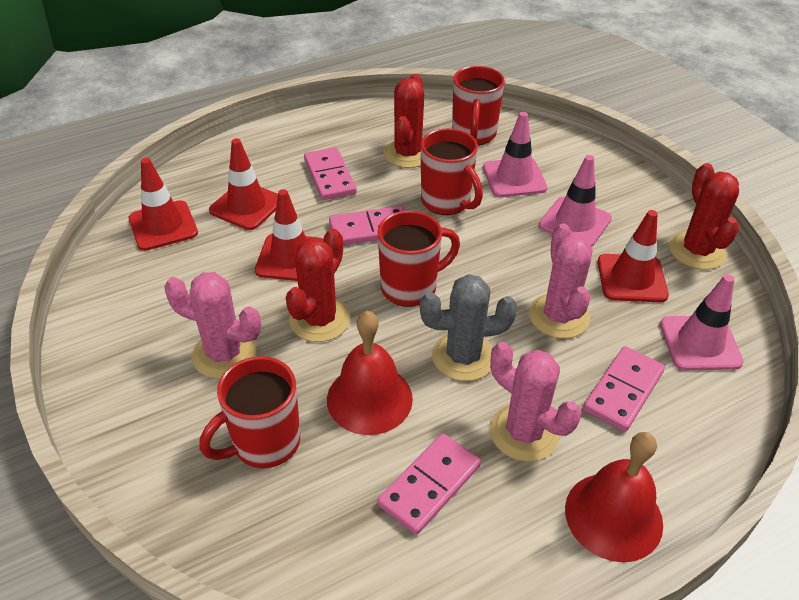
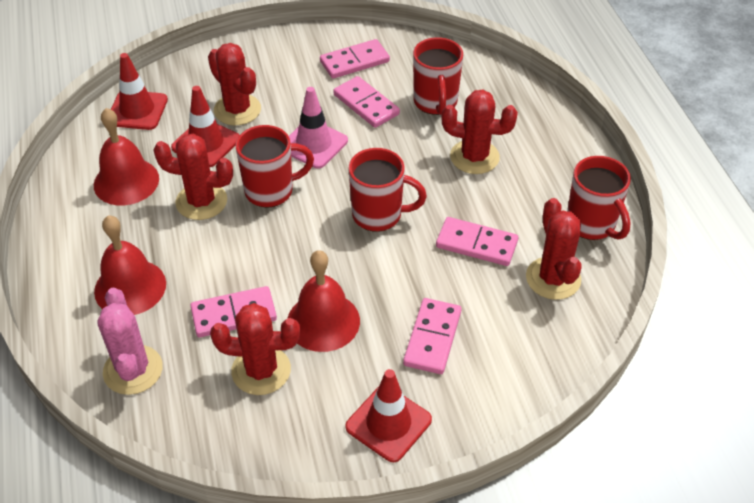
grey cactus: 1 -> 0
pink cactus: 3 -> 1
pink domino: 4 -> 5
pink traffic cone: 3 -> 1
red bell: 2 -> 3
red cactus: 3 -> 5
red traffic cone: 4 -> 3

